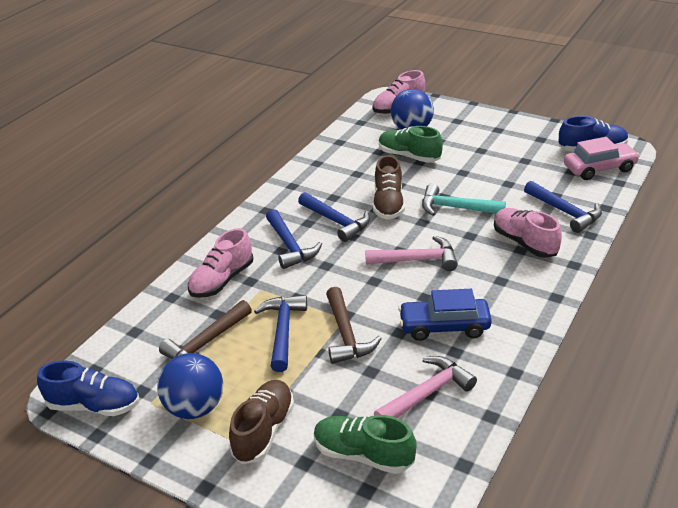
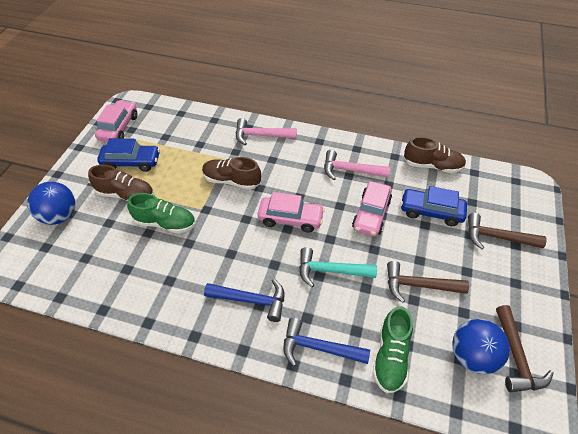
blue car: 1 -> 2
blue hammer: 4 -> 2
blue shoe: 2 -> 0
brown hammer: 2 -> 3
brown shoe: 2 -> 3
pink car: 1 -> 3
pink shoe: 3 -> 0

